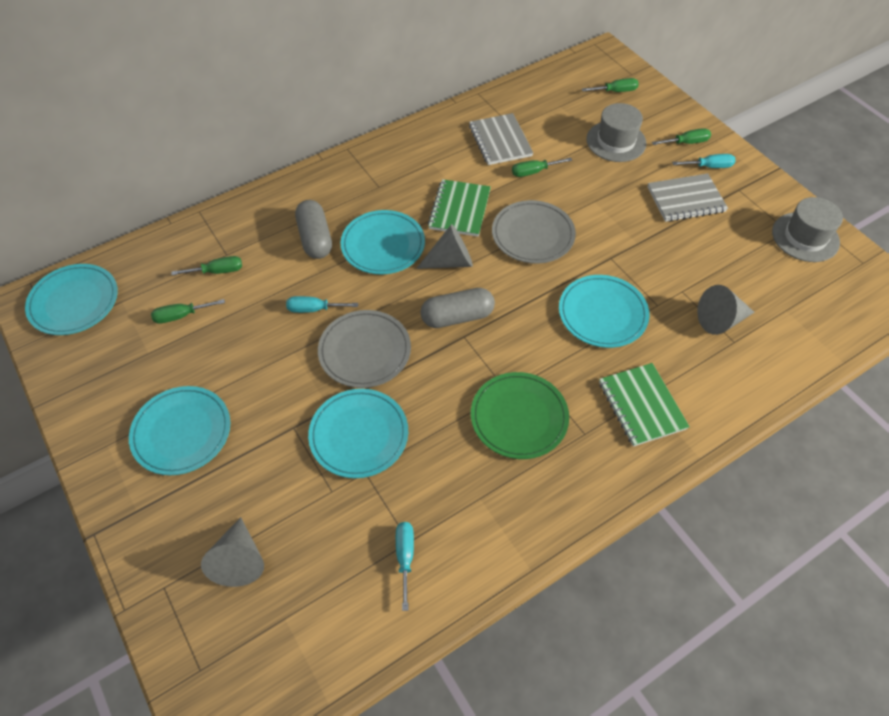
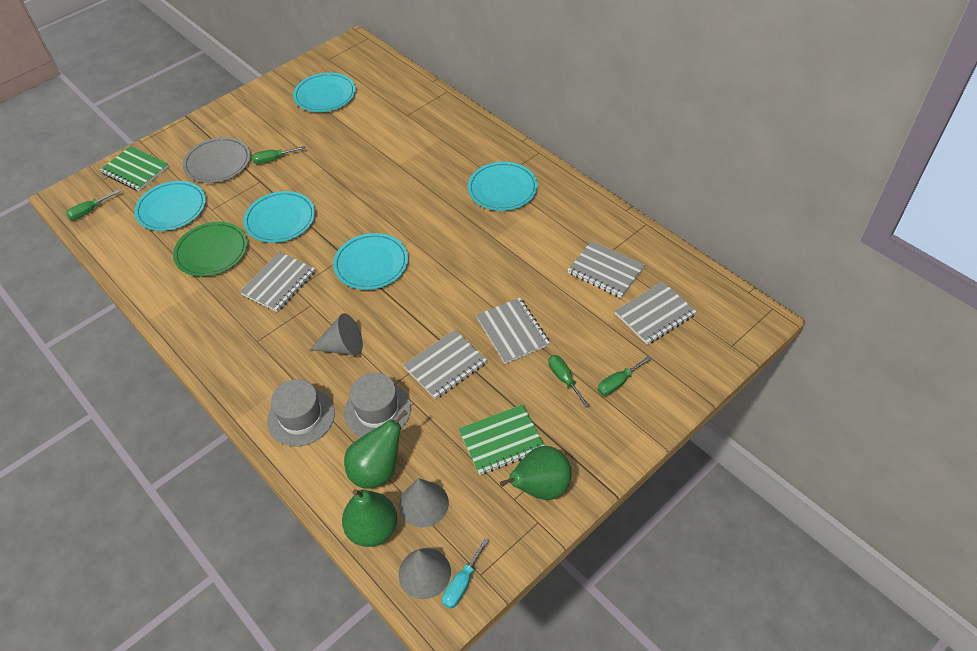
green pear: 0 -> 3
green screwdriver: 5 -> 4
grey capsule: 2 -> 0
grey notebook: 2 -> 5
grey plate: 2 -> 1
turquoise screwdriver: 3 -> 1

